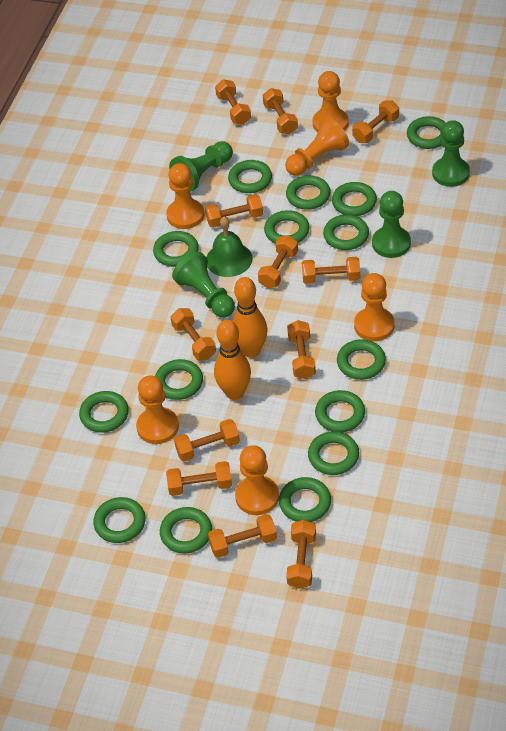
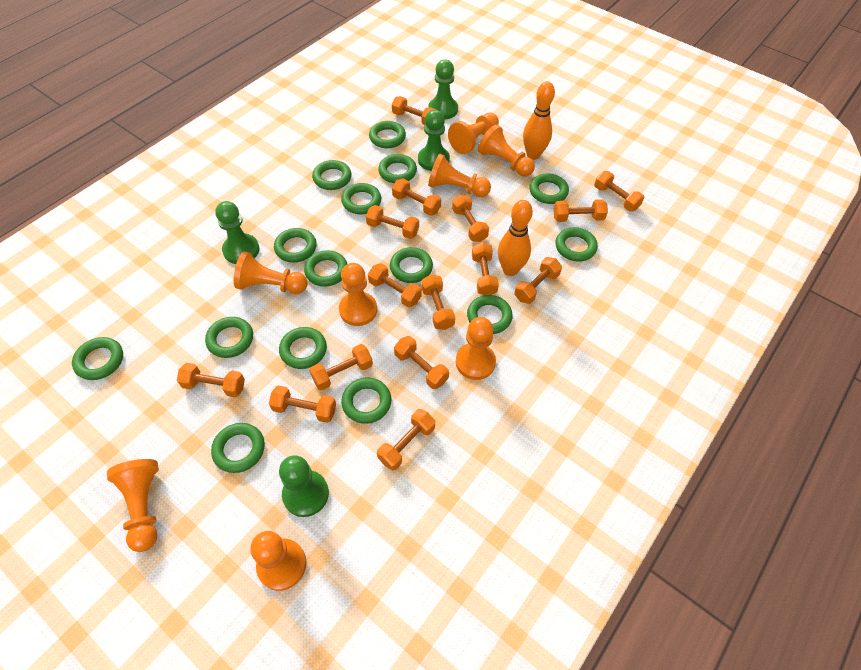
green bell: 1 -> 0
orange dumbbell: 12 -> 15
orange pawn: 6 -> 8

